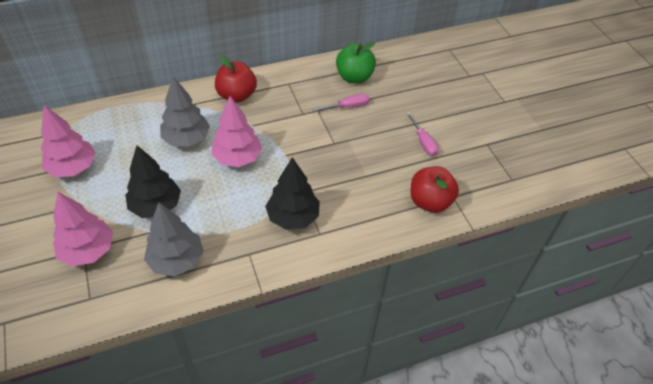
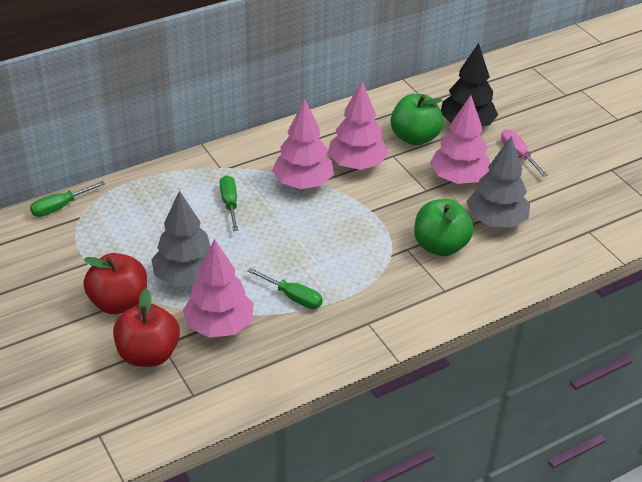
black tree: 2 -> 1
green apple: 1 -> 2
green screwdriver: 0 -> 3
pink screwdriver: 2 -> 1
pink tree: 3 -> 4

